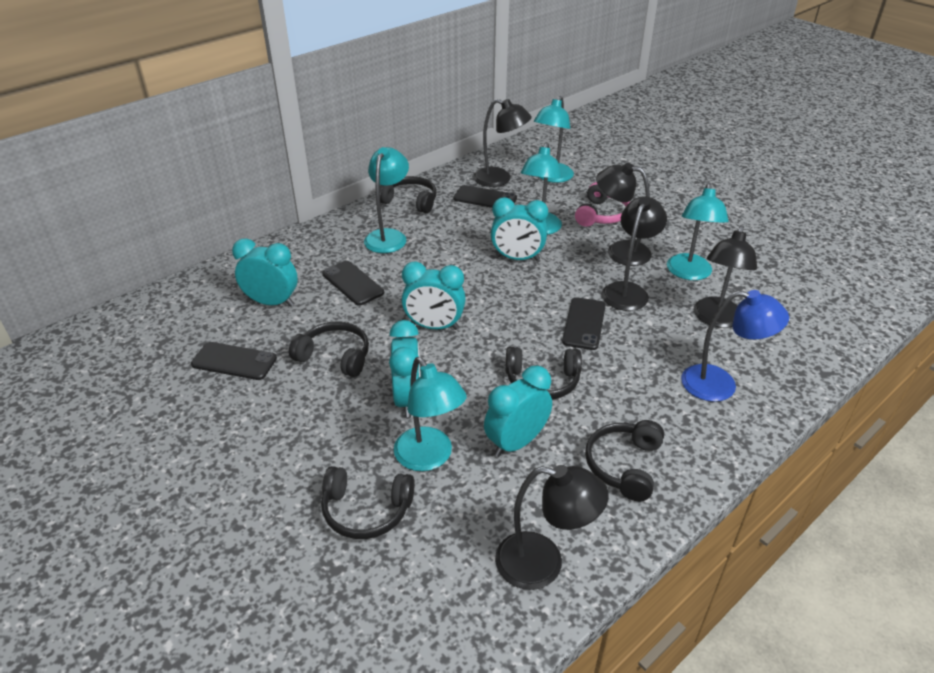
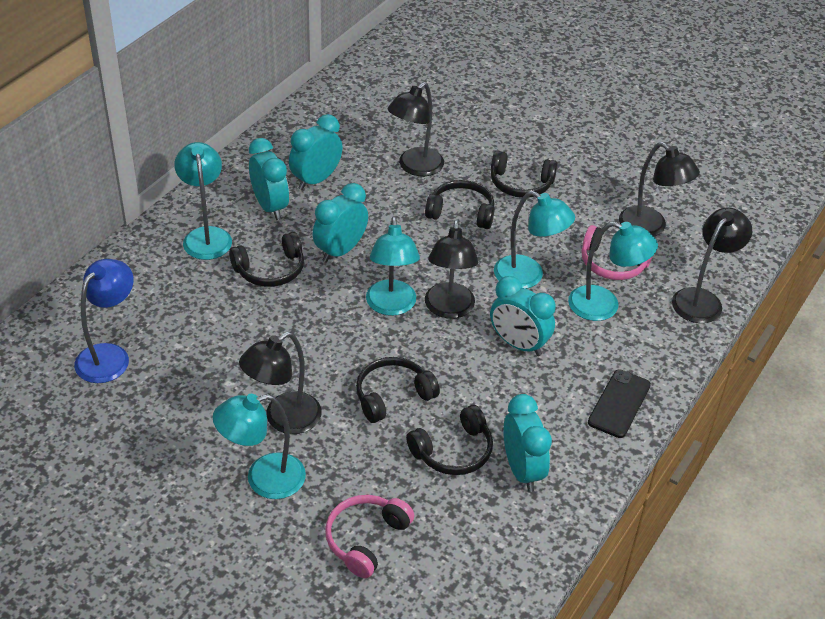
black phone: 4 -> 1
pink headphones: 1 -> 2

